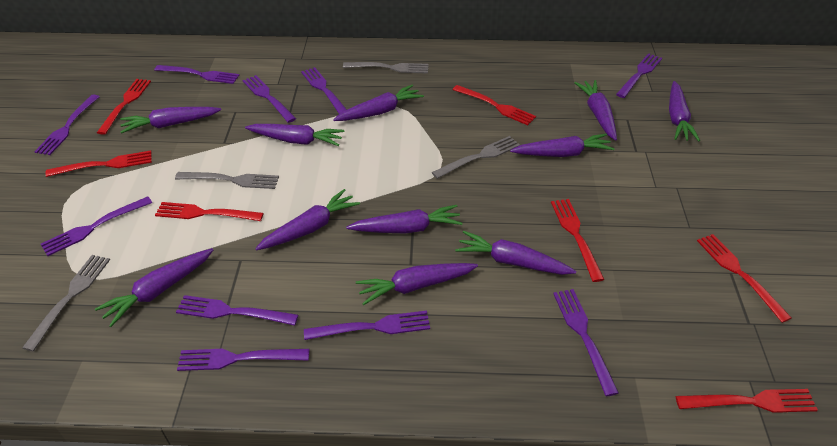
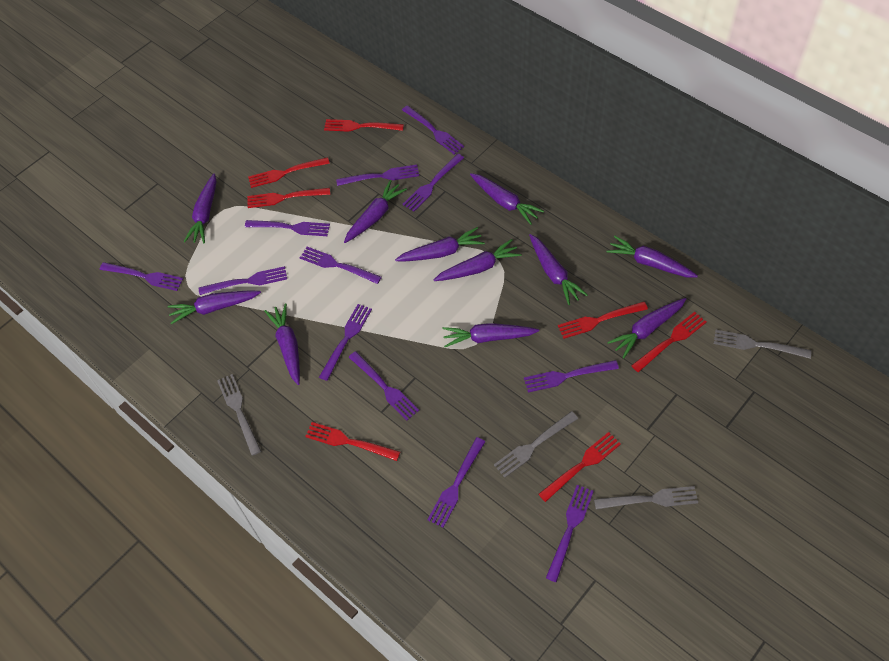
purple fork: 10 -> 12

